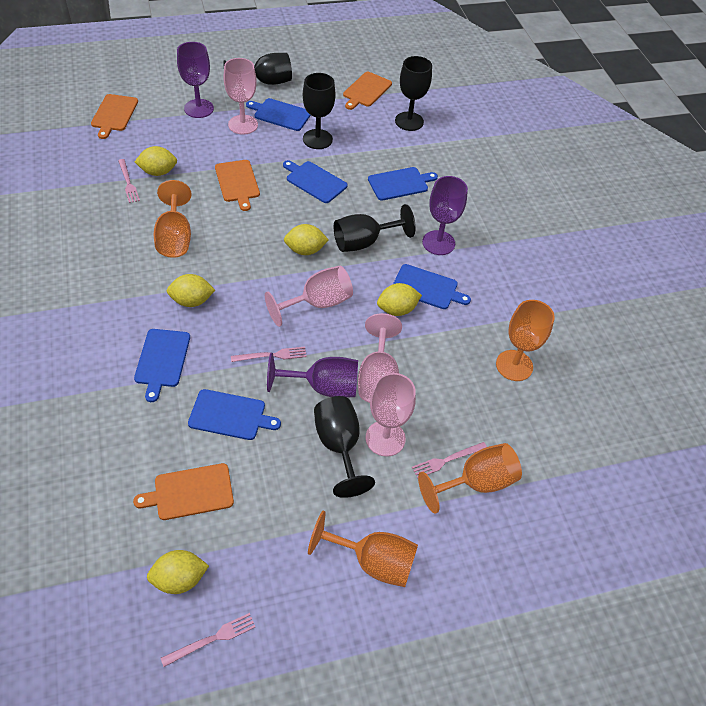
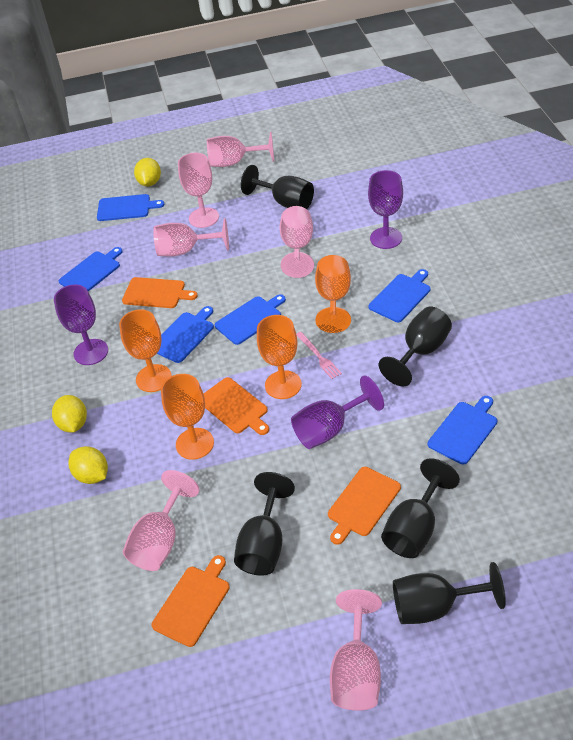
pink fork: 4 -> 1
pink goblet: 4 -> 6
yellow lemon: 5 -> 3

